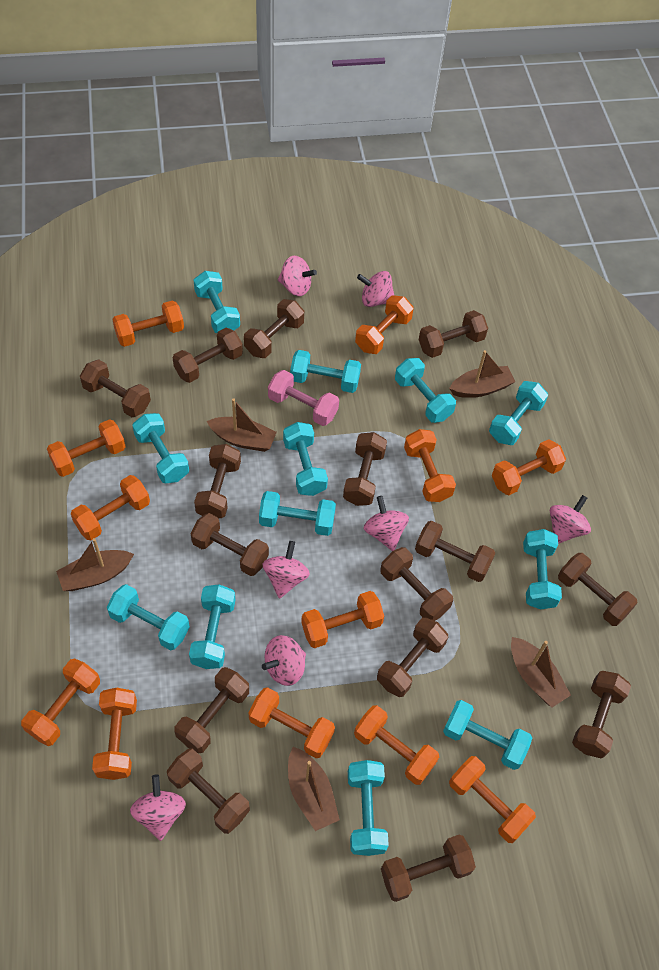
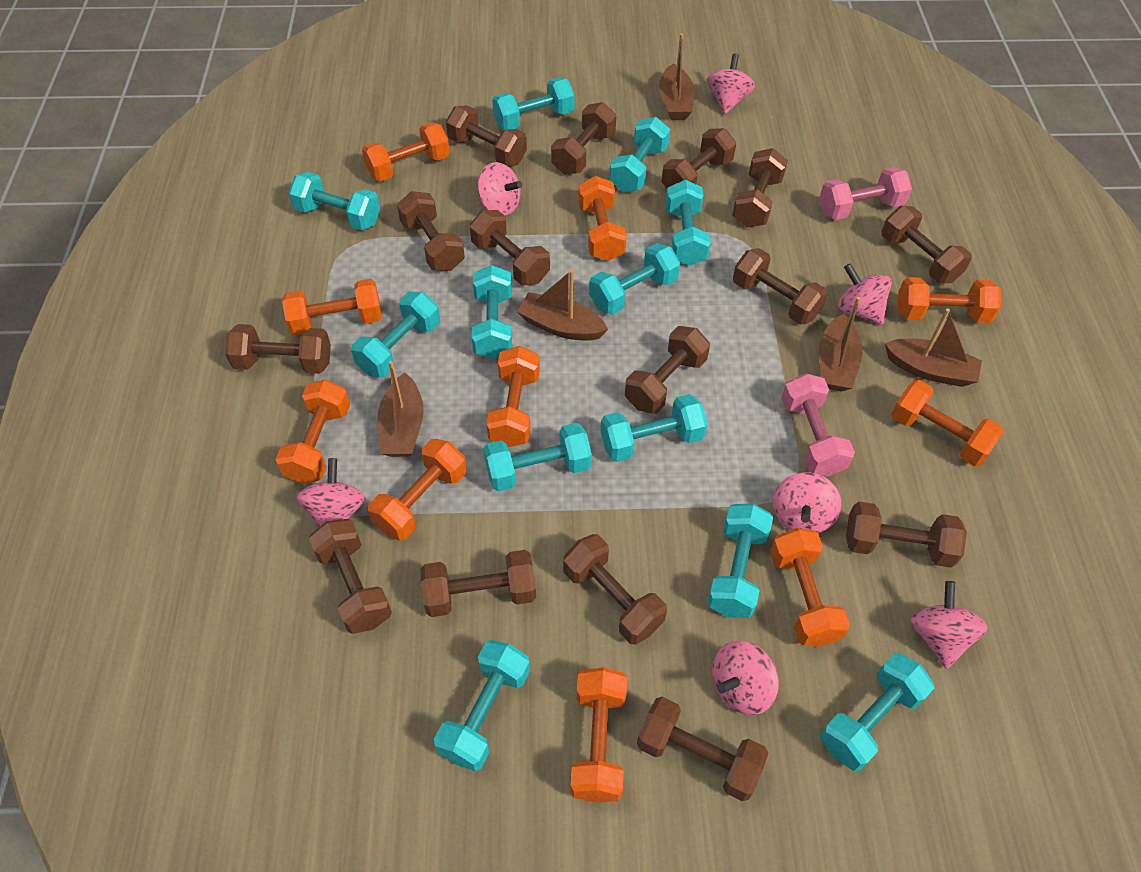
orange dumbbell: 12 -> 10
pink dumbbell: 1 -> 2

